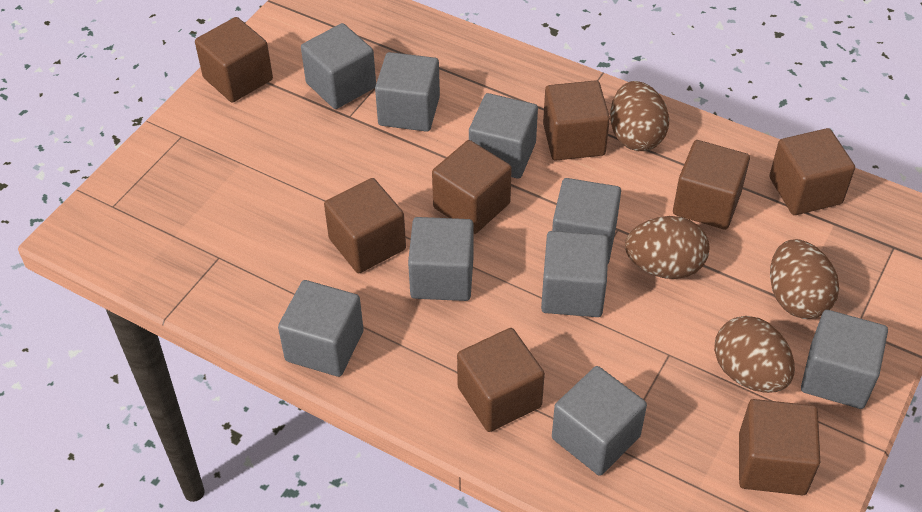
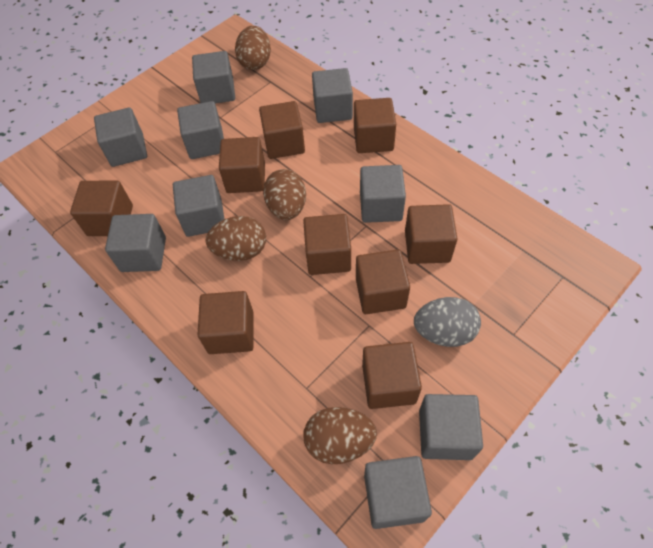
brown cube: 8 -> 9
grey egg: 0 -> 1

